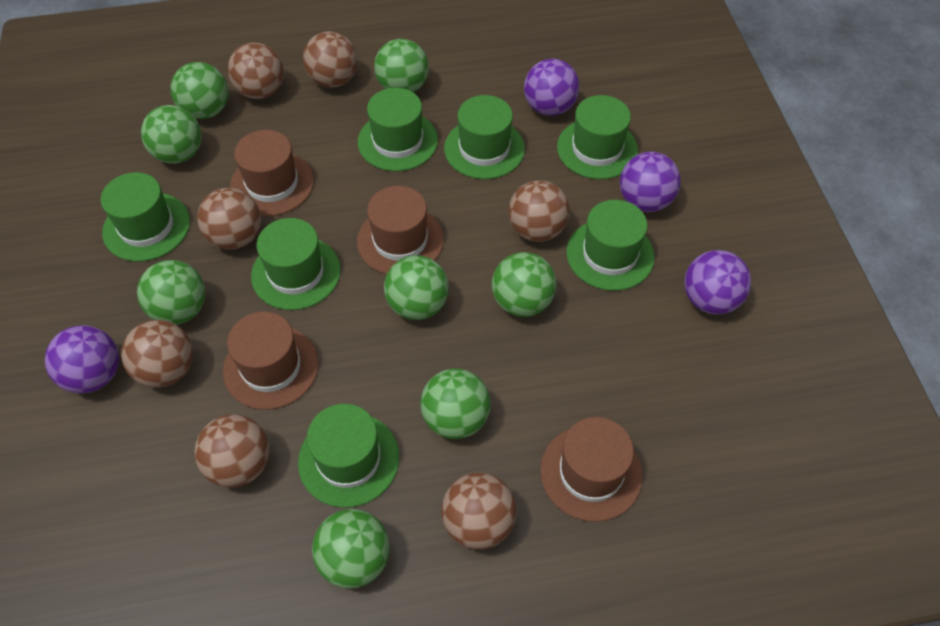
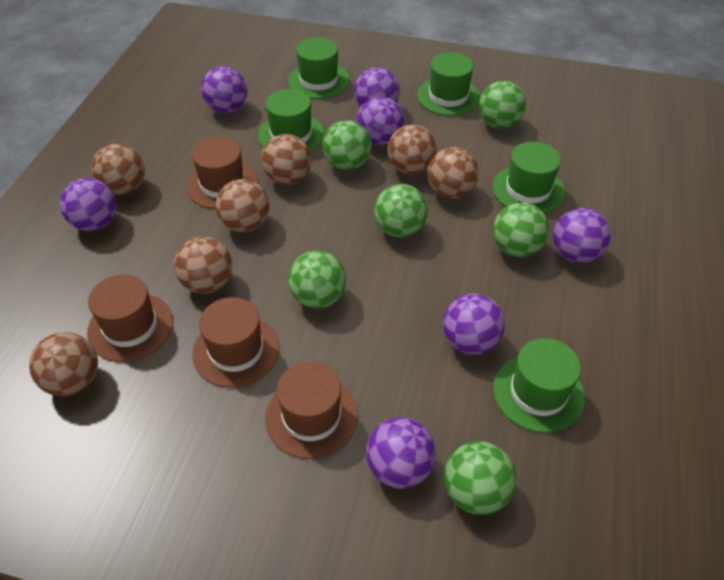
green ball: 8 -> 6
green hat: 7 -> 5
purple ball: 4 -> 7

